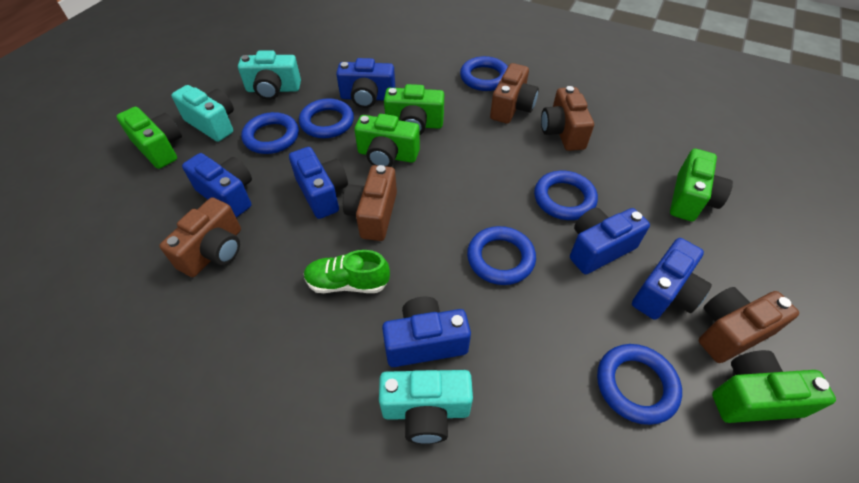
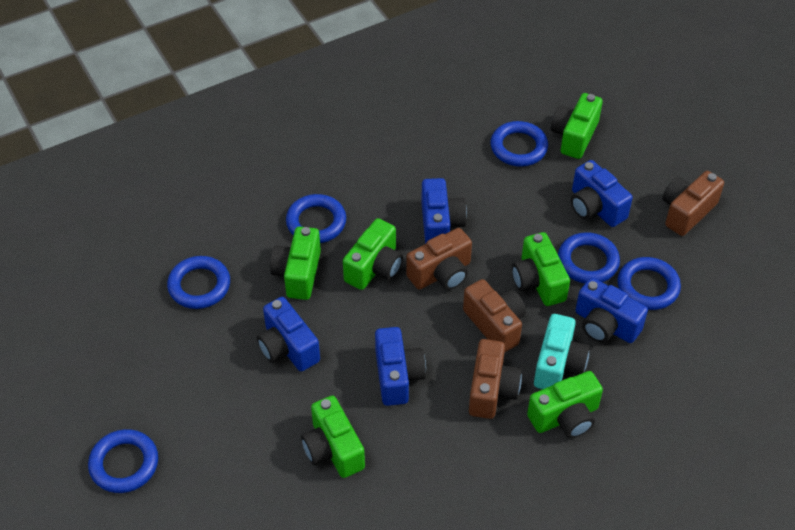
blue camera: 6 -> 5
brown camera: 5 -> 4
green camera: 5 -> 6
green shoe: 1 -> 0
turquoise camera: 3 -> 1

